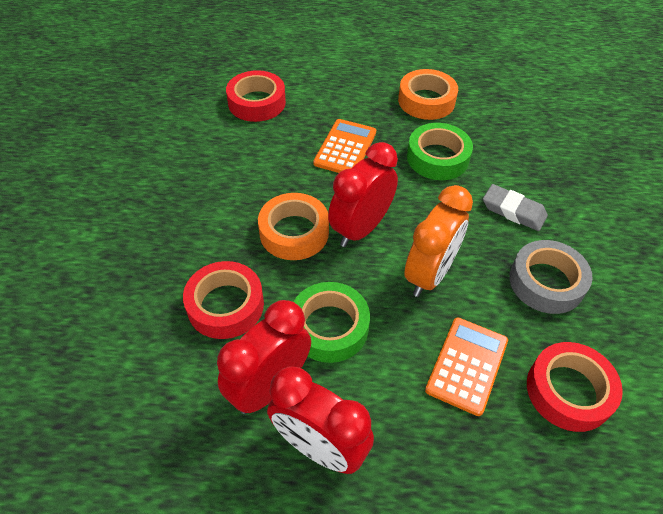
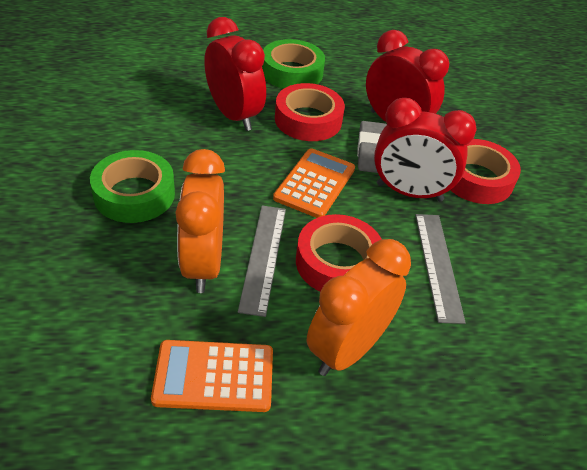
grey ruler: 0 -> 2
grey tape: 1 -> 0
orange clock: 1 -> 2
orange tape: 2 -> 0

